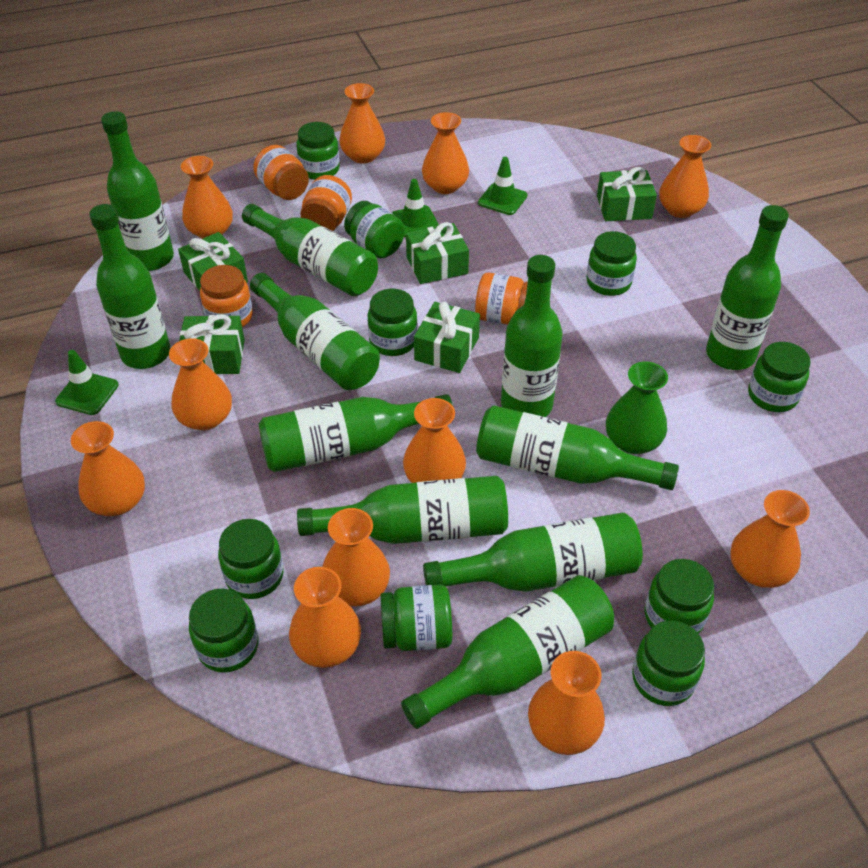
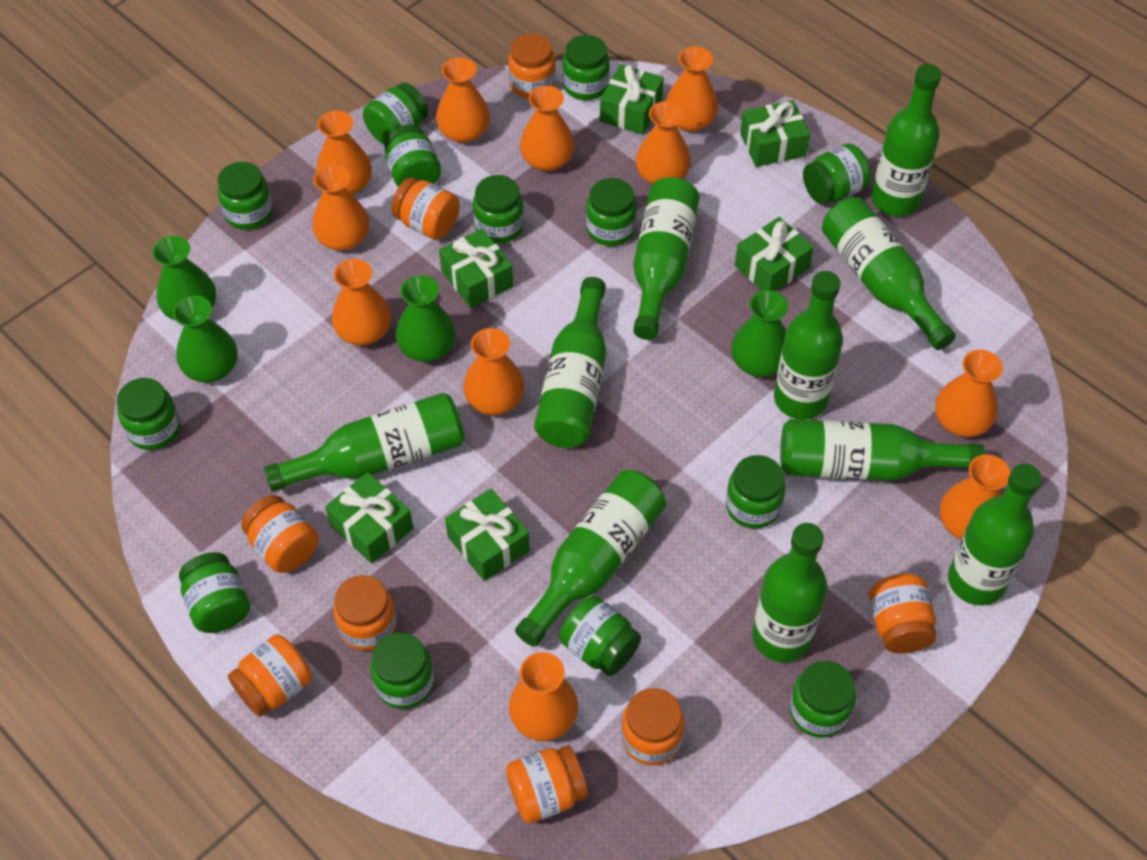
green bottle: 11 -> 10
green gift: 5 -> 6
green jar: 10 -> 13
green traffic cone: 3 -> 0
green vase: 1 -> 4
orange jar: 4 -> 8

